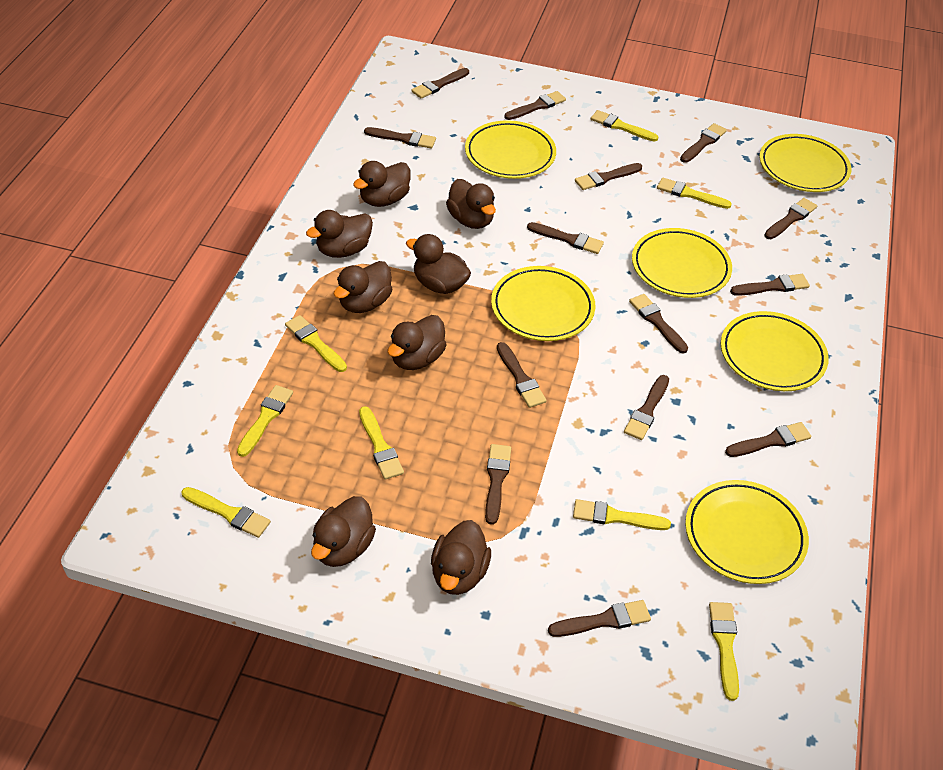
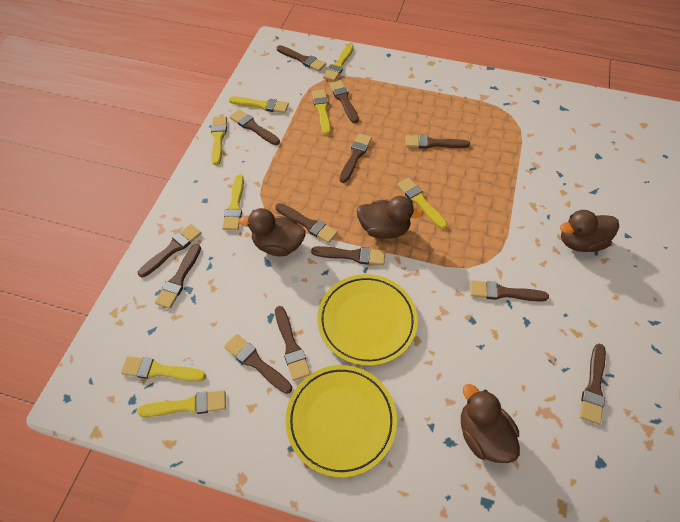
brown brush: 14 -> 13
brown duck: 8 -> 4
yellow plate: 6 -> 2

